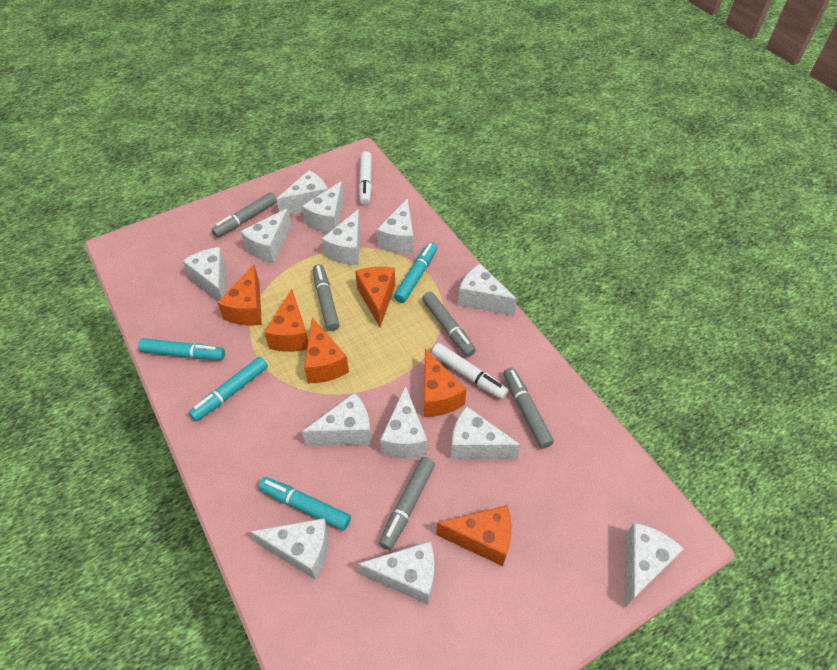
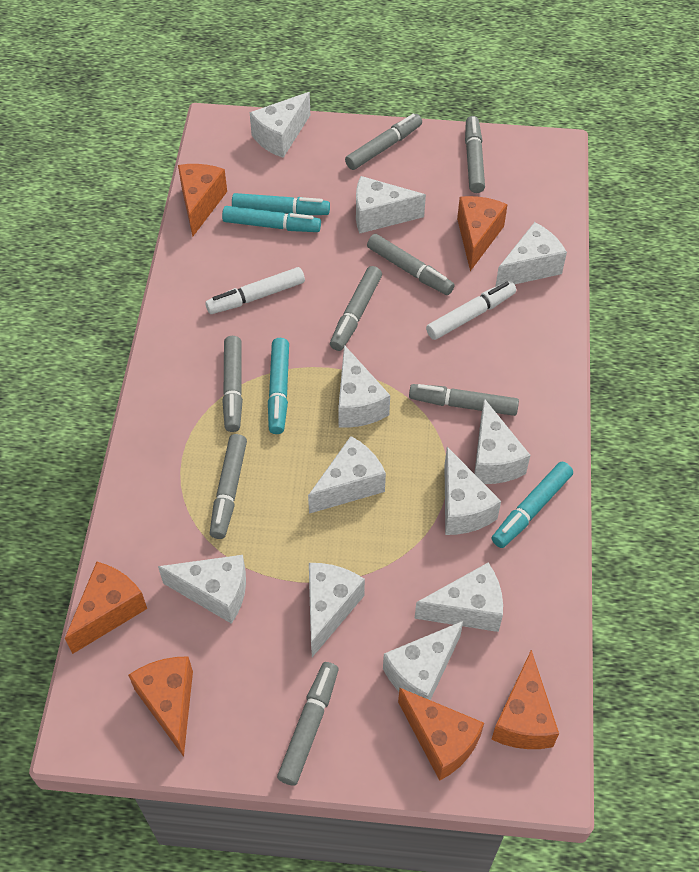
grey marker: 5 -> 8
white cheese: 13 -> 11

